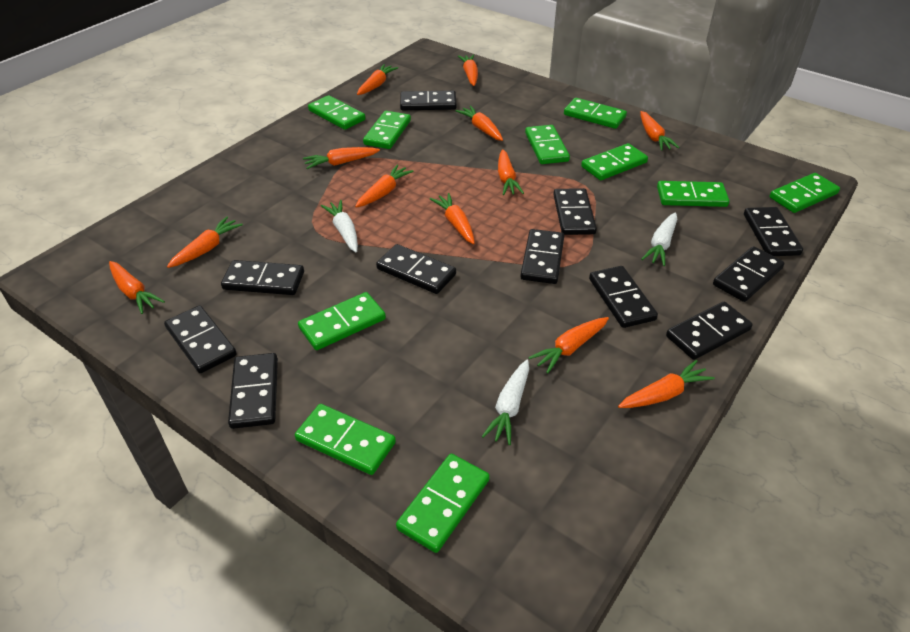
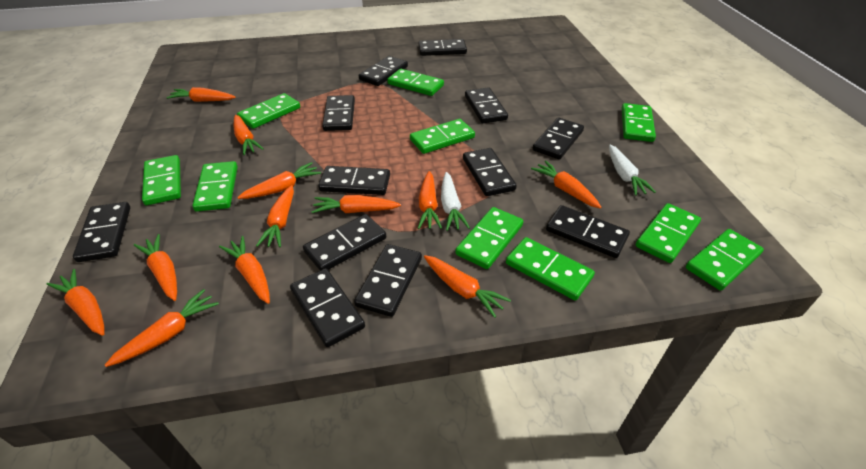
black domino: 11 -> 12
white carrot: 3 -> 2

